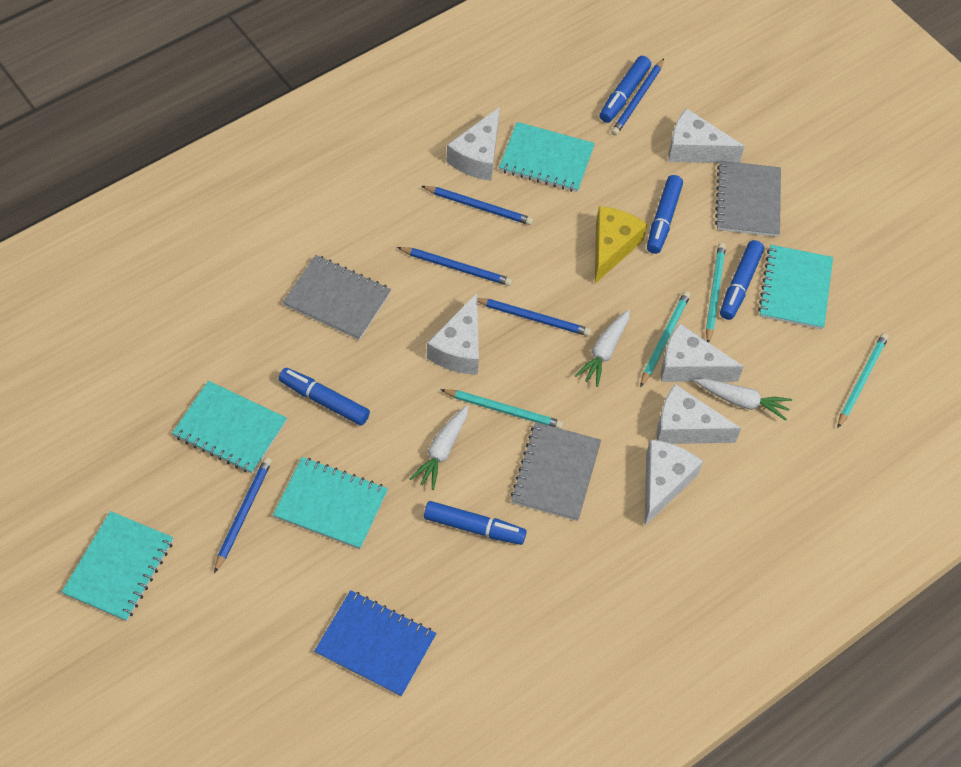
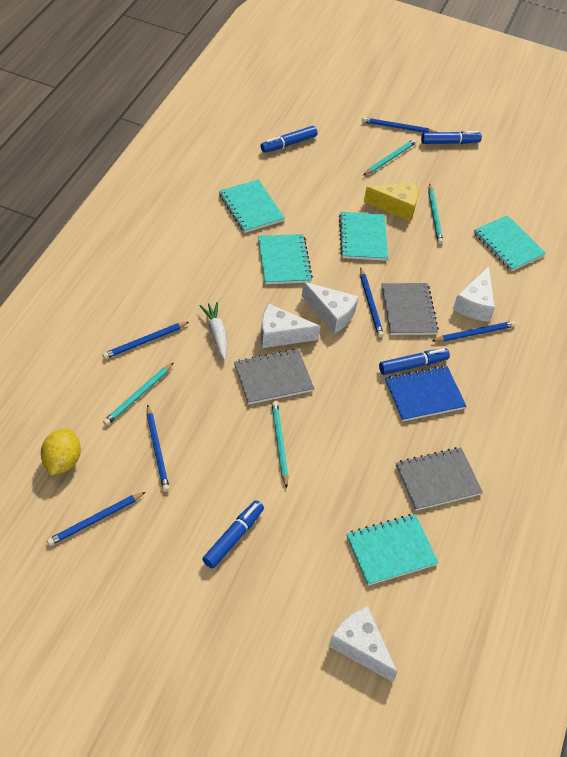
blue marker: 5 -> 4
blue pencil: 5 -> 6
white carrot: 3 -> 1
white cheese: 6 -> 4
yellow lemon: 0 -> 1

